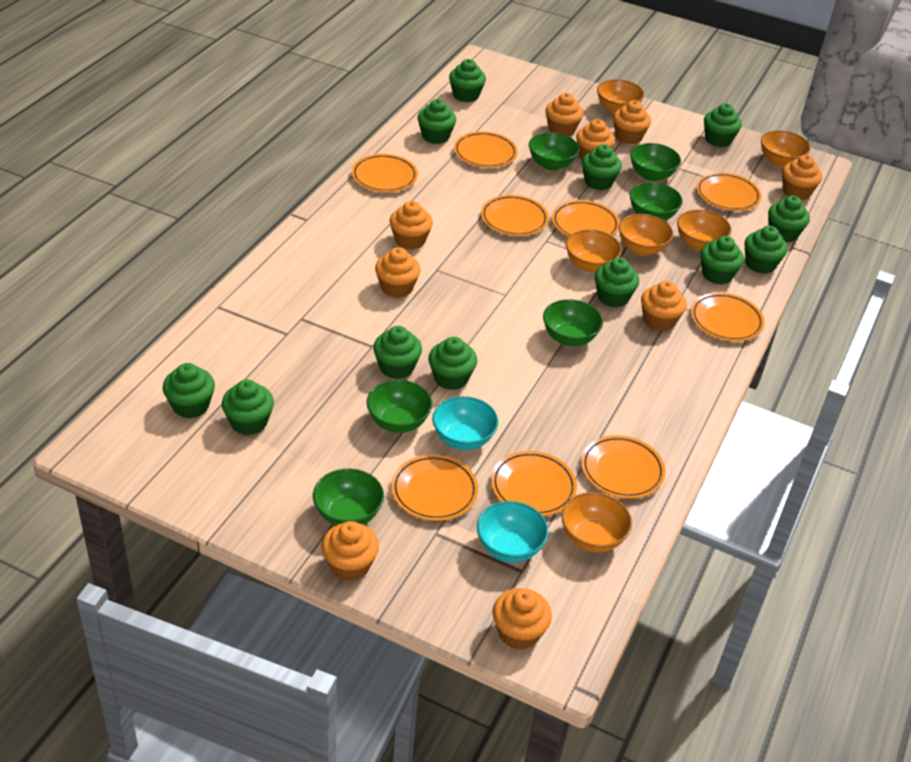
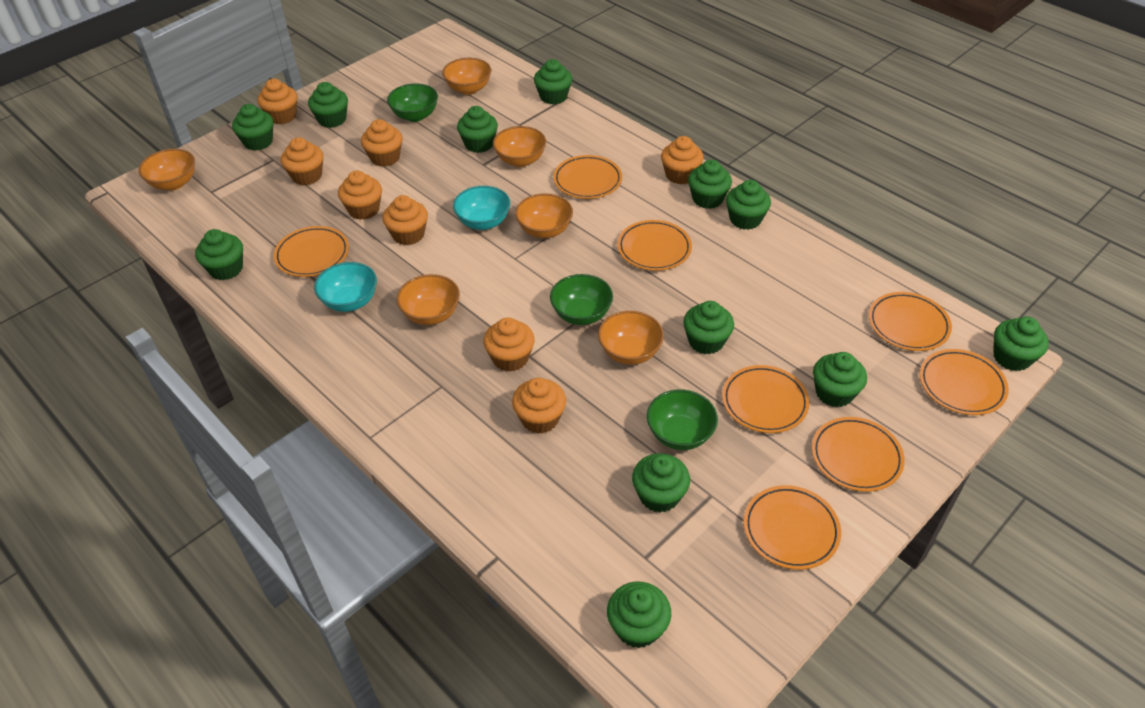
green bowl: 6 -> 3
orange cupcake: 9 -> 8
orange plate: 9 -> 8

